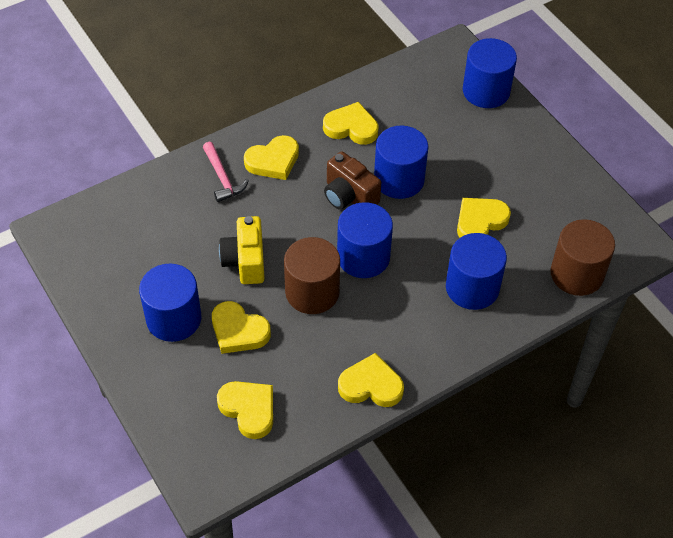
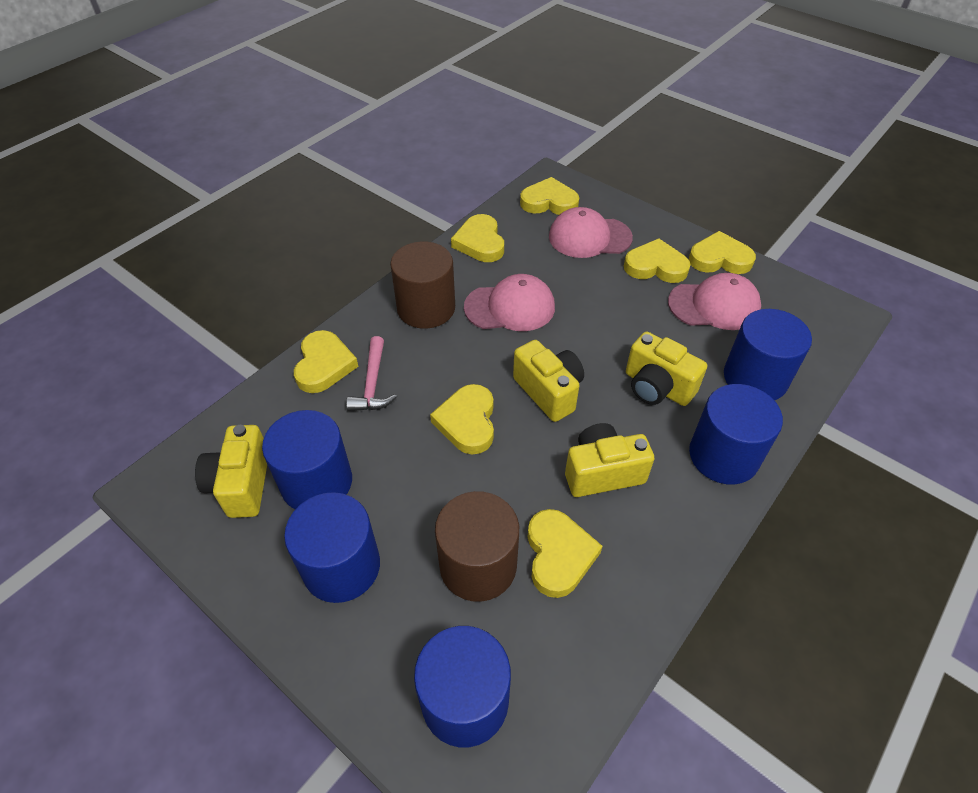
brown camera: 1 -> 0
pink cap: 0 -> 3
yellow camera: 1 -> 4
yellow heart: 6 -> 7

